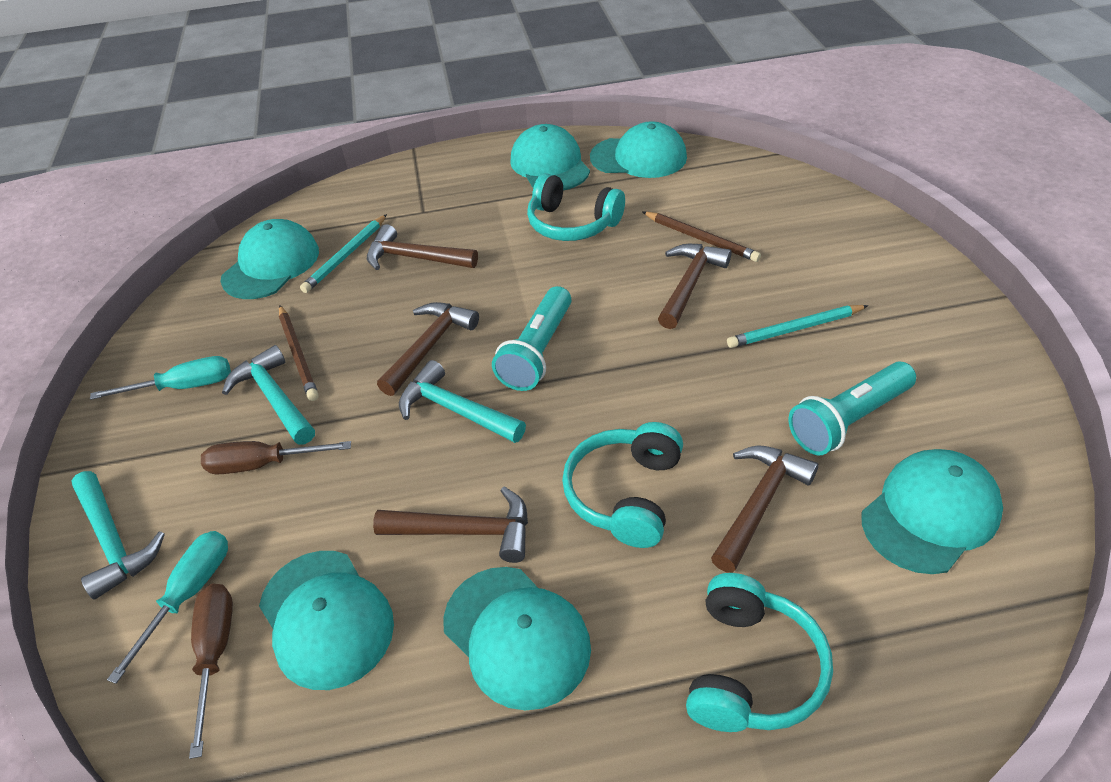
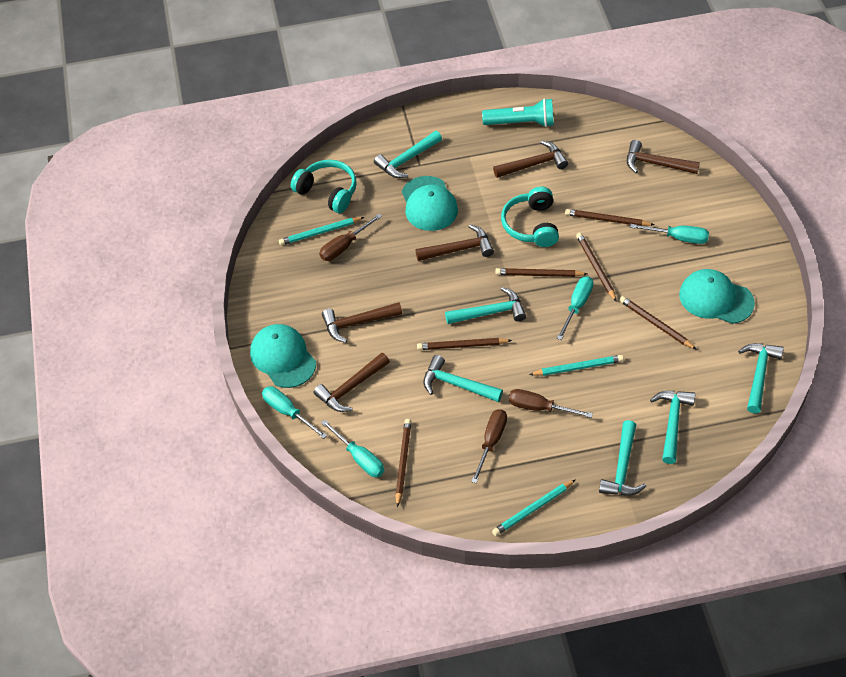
brown pencil: 2 -> 6
brown screwdriver: 2 -> 3
turquoise cap: 6 -> 3
turquoise flashlight: 2 -> 1
turquoise hammer: 3 -> 6
turquoise headphones: 3 -> 2
turquoise pencil: 2 -> 3
turquoise screwdriver: 2 -> 4

